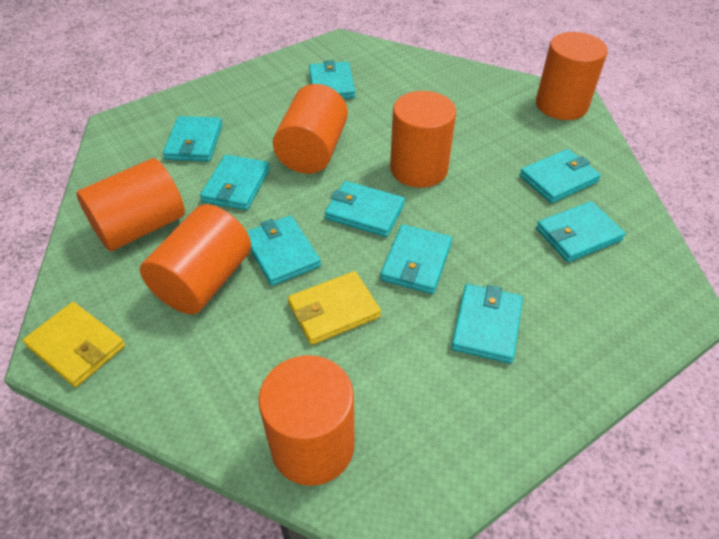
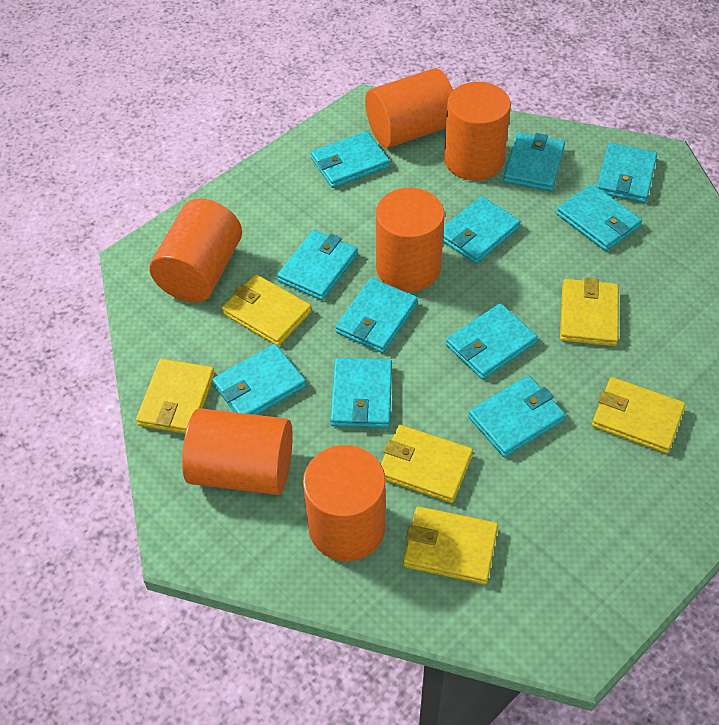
turquoise wallet: 9 -> 11
yellow wallet: 2 -> 6

